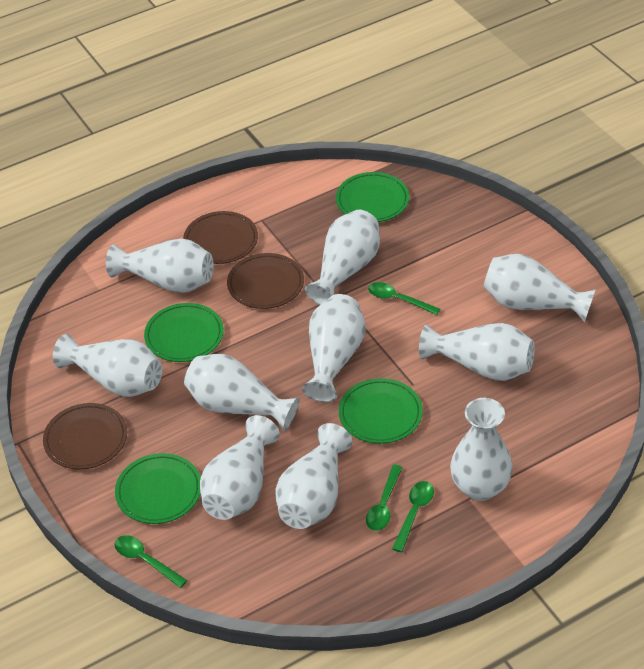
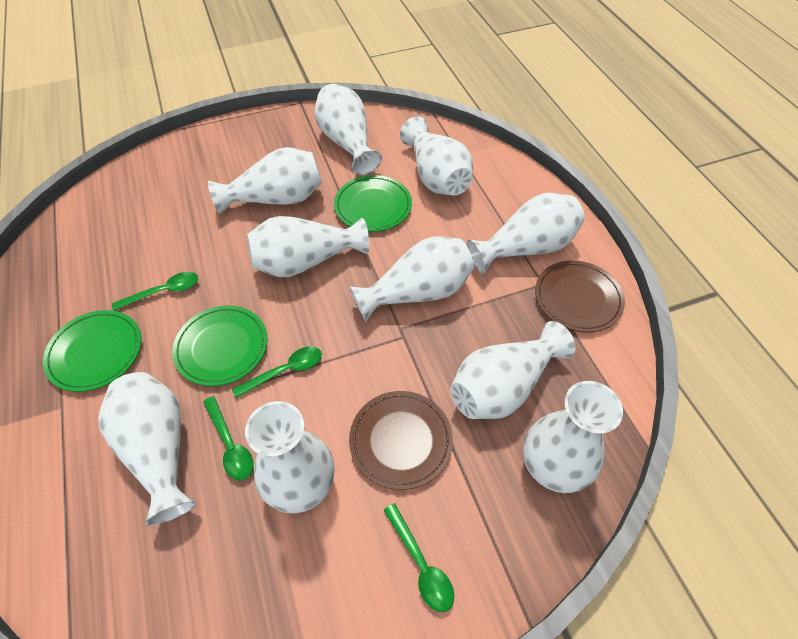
brown plate: 3 -> 2
green plate: 4 -> 3

